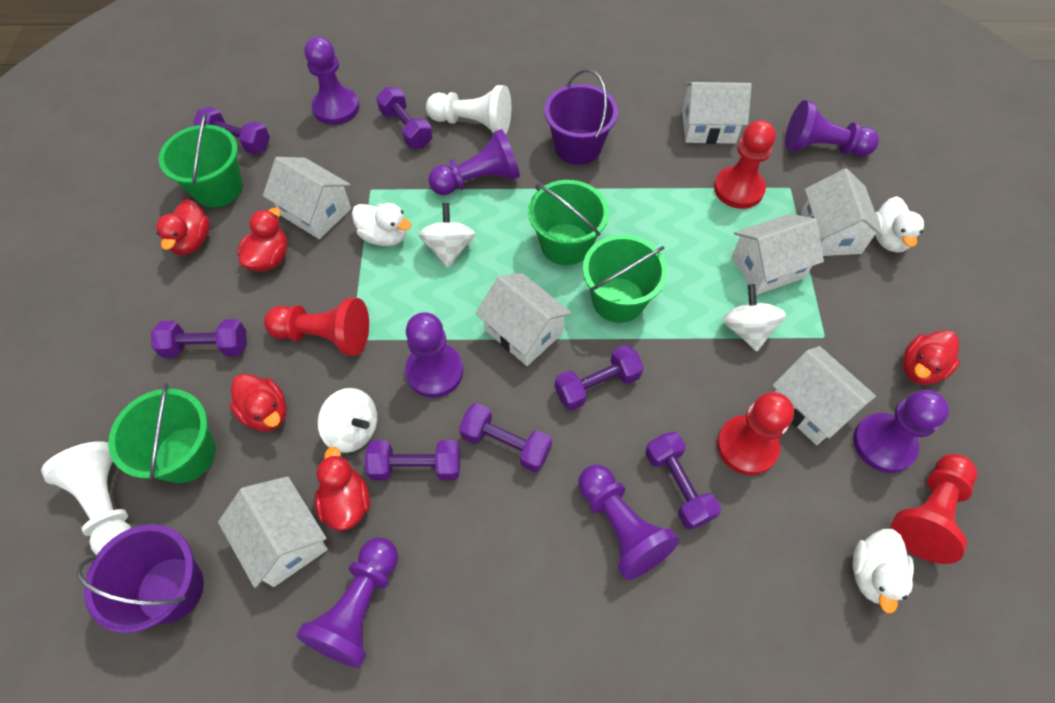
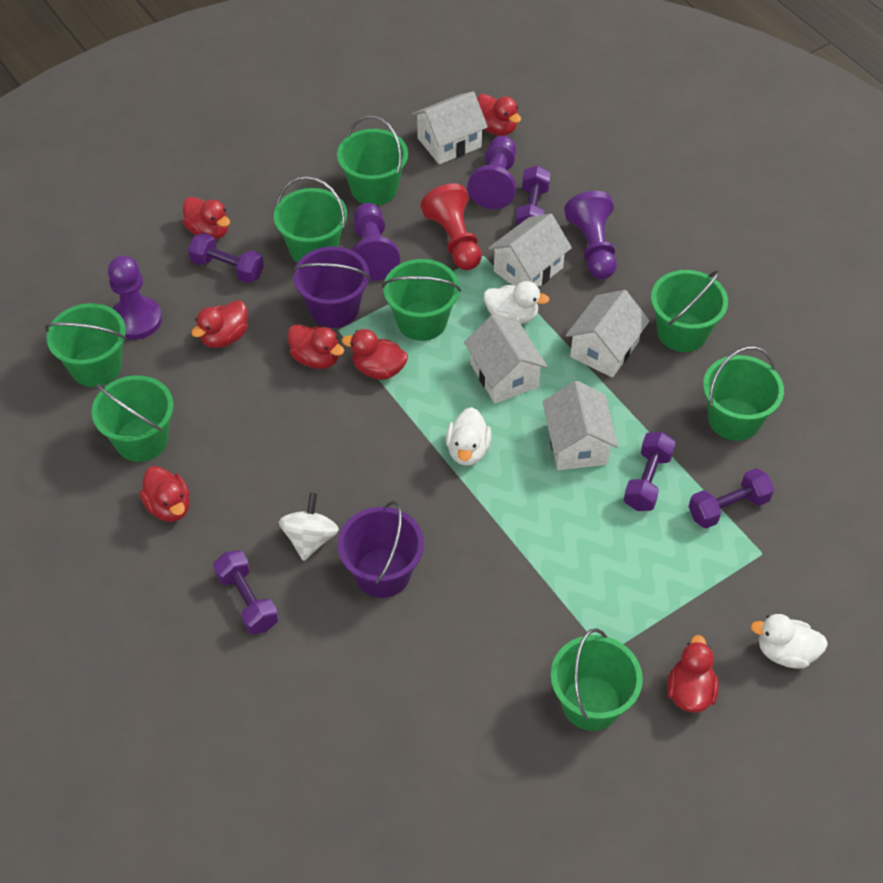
green bucket: 4 -> 8
purple dumbbell: 7 -> 5
purple pawn: 7 -> 4
red duck: 5 -> 7
red pawn: 4 -> 1
white house: 7 -> 5
white pawn: 2 -> 0
white spinning top: 3 -> 1

